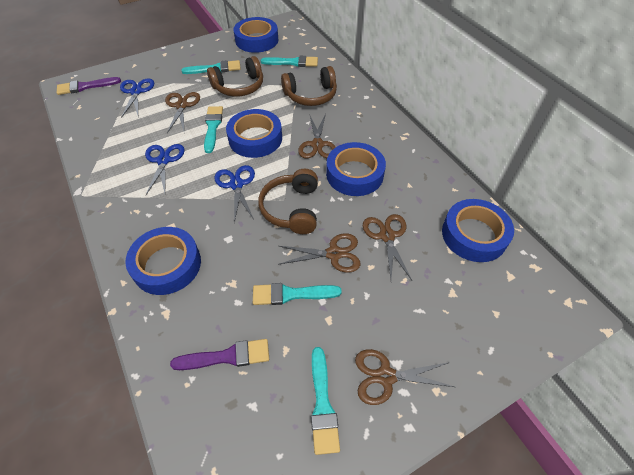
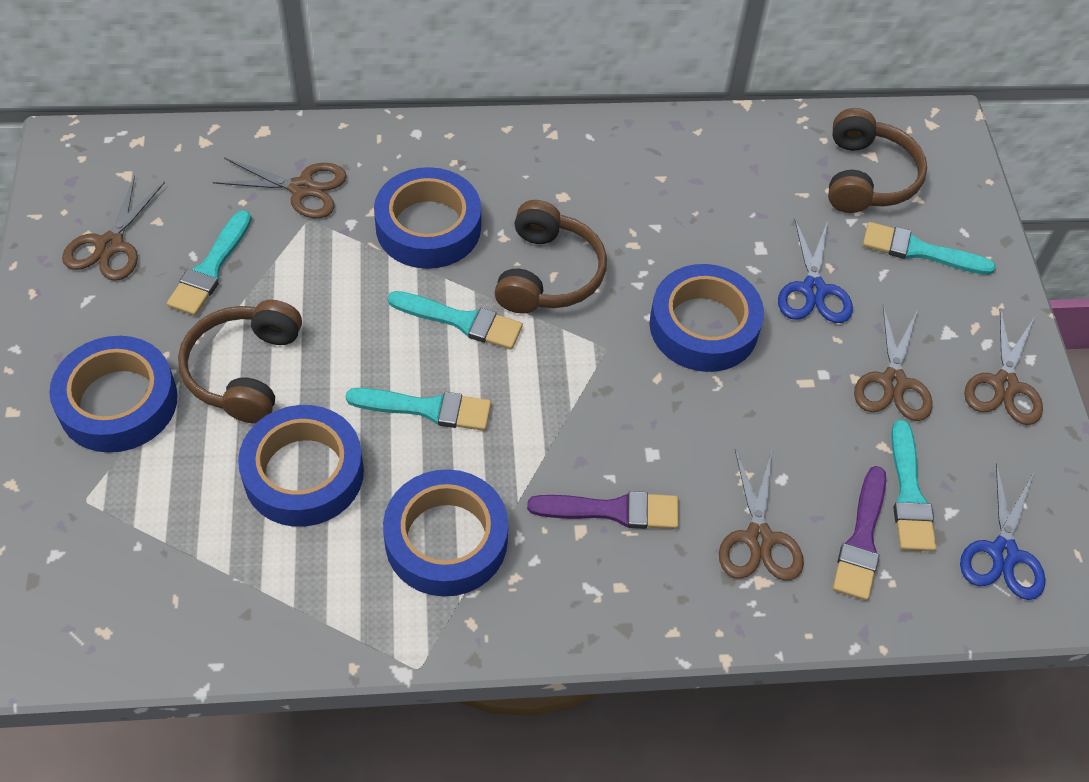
blue scissors: 3 -> 2

